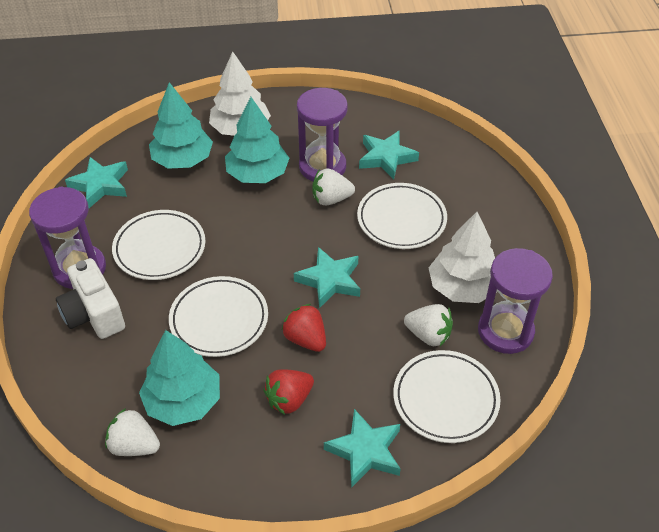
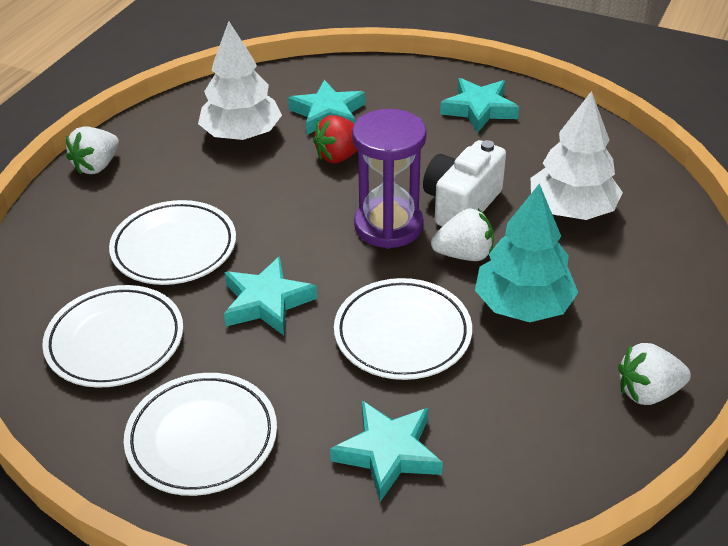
purple hourglass: 3 -> 1
red strawberry: 2 -> 1
turquoise tree: 3 -> 1

